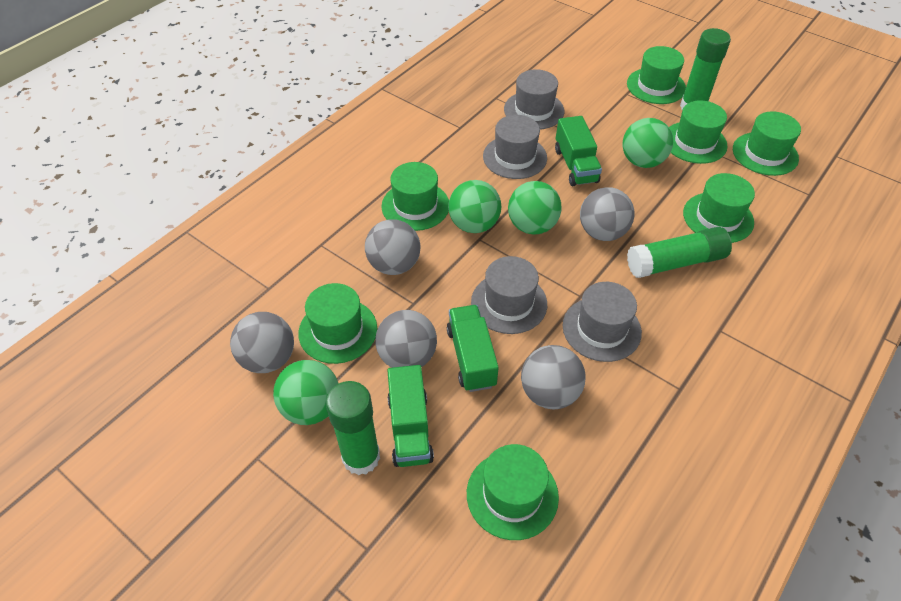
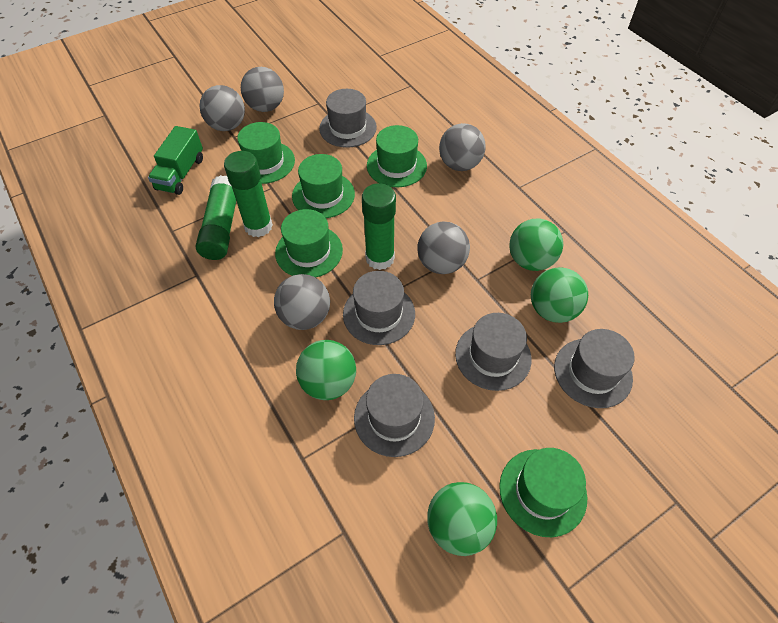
green hat: 7 -> 5
green truck: 3 -> 1
grey hat: 4 -> 5

